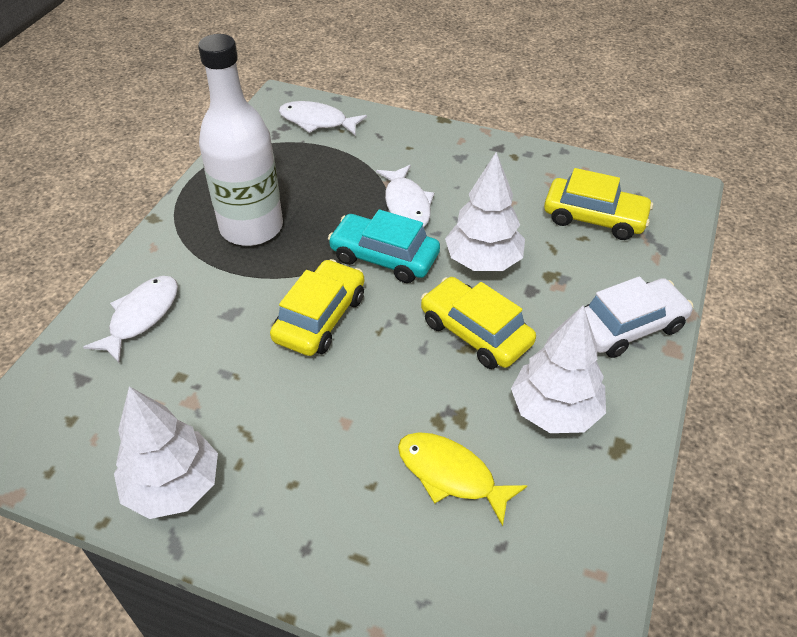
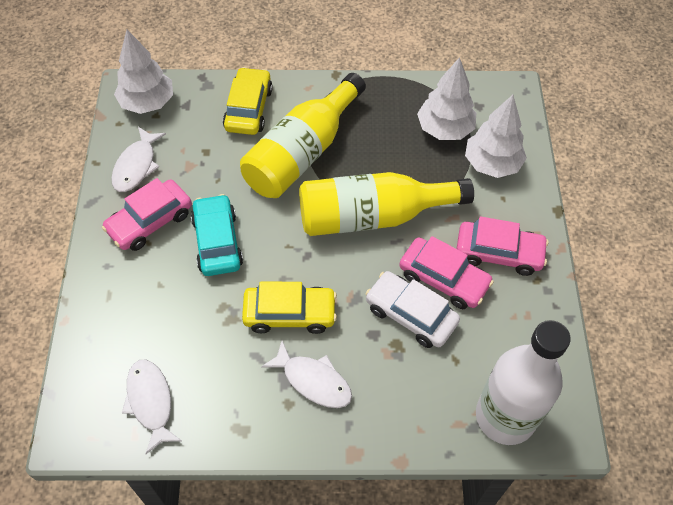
pink car: 0 -> 3
yellow bottle: 0 -> 2
yellow car: 3 -> 2
yellow fish: 1 -> 0

